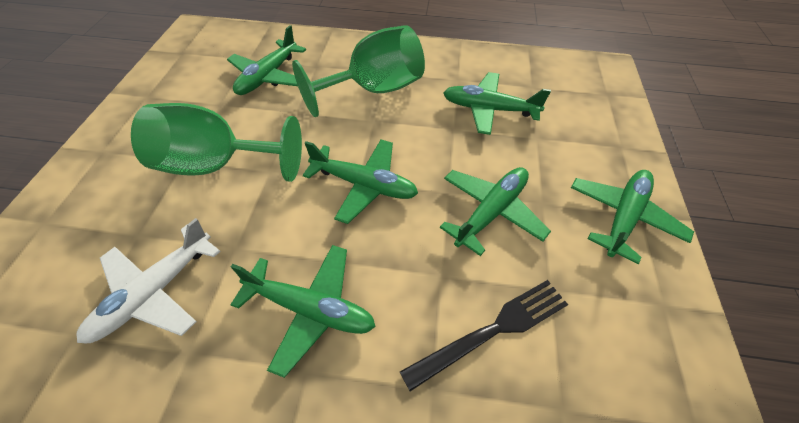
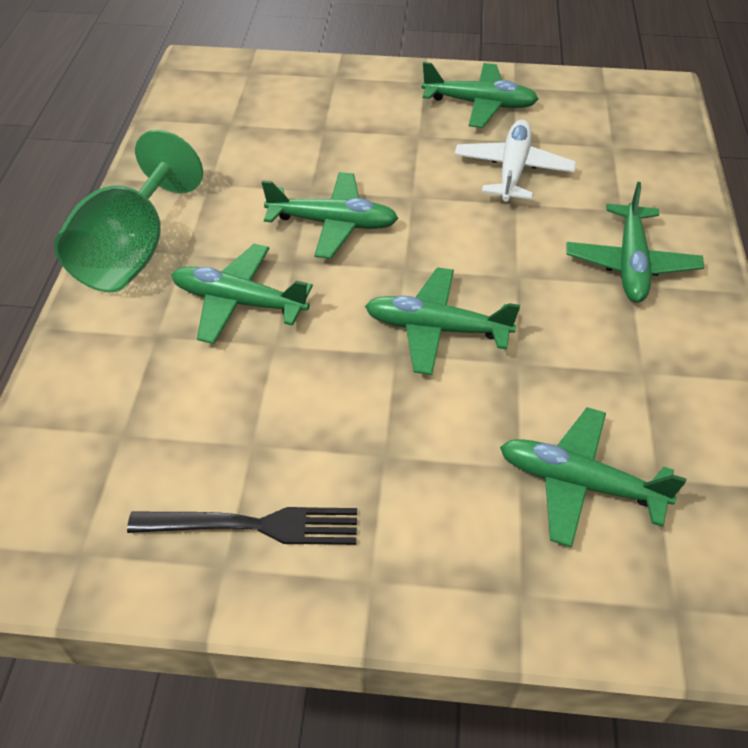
green goblet: 2 -> 1

